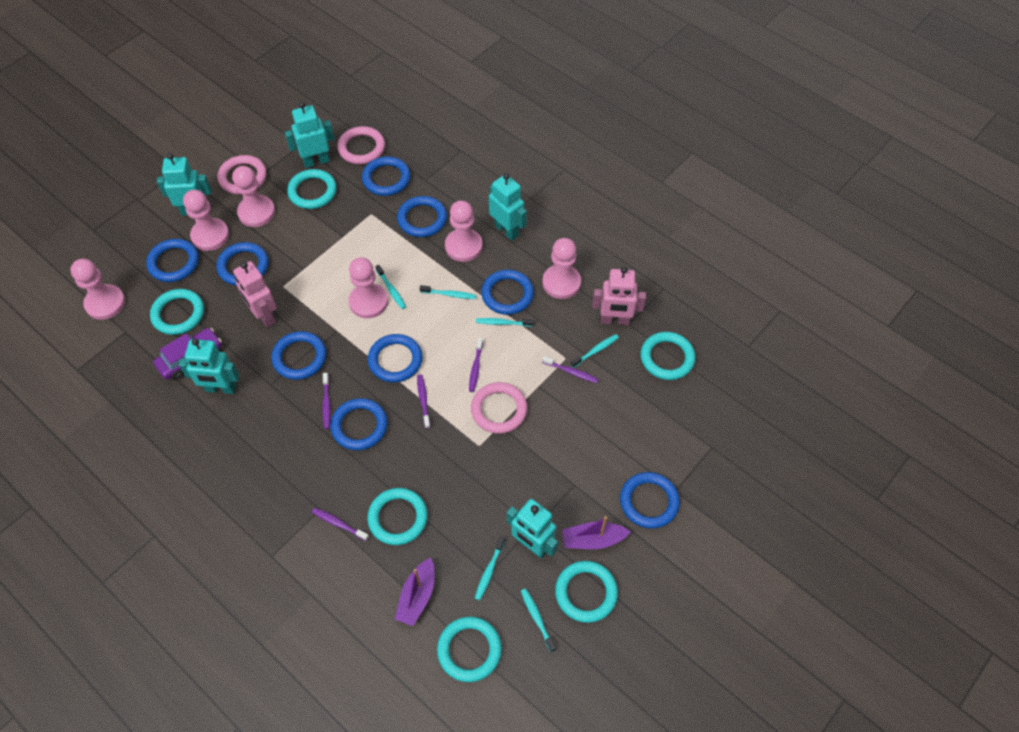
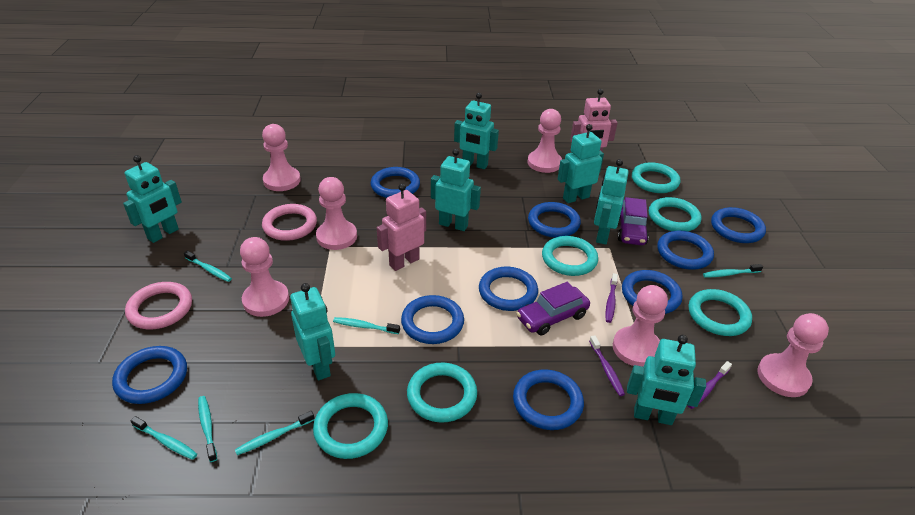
pink ring: 3 -> 2
purple boat: 2 -> 0
purple car: 1 -> 2
purple toothbrush: 5 -> 3
turquoise robot: 5 -> 7

